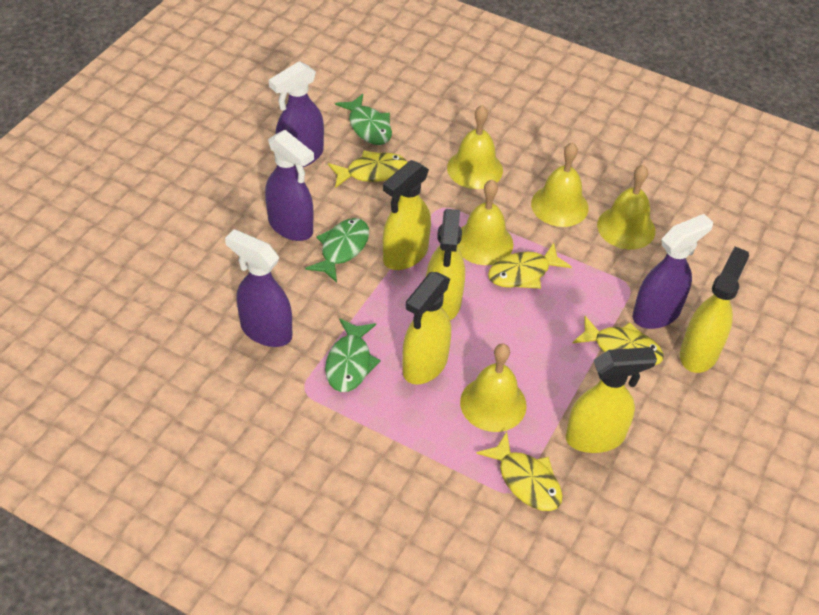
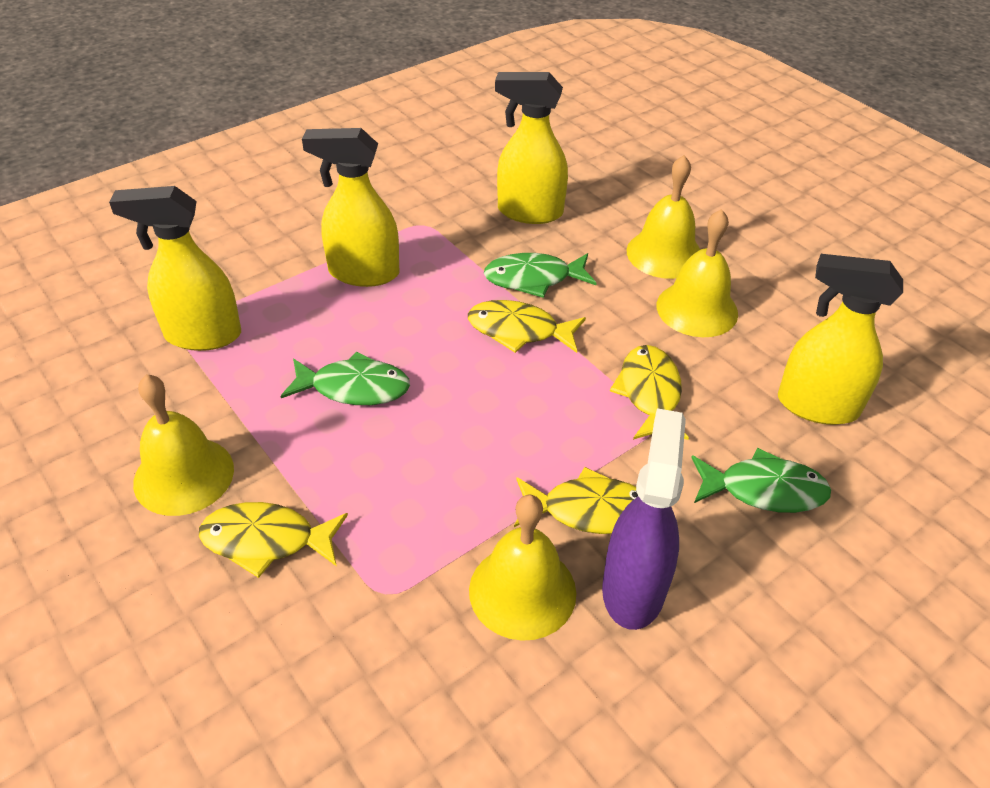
purple spray bottle: 4 -> 1
yellow bell: 5 -> 4
yellow spray bottle: 5 -> 4

